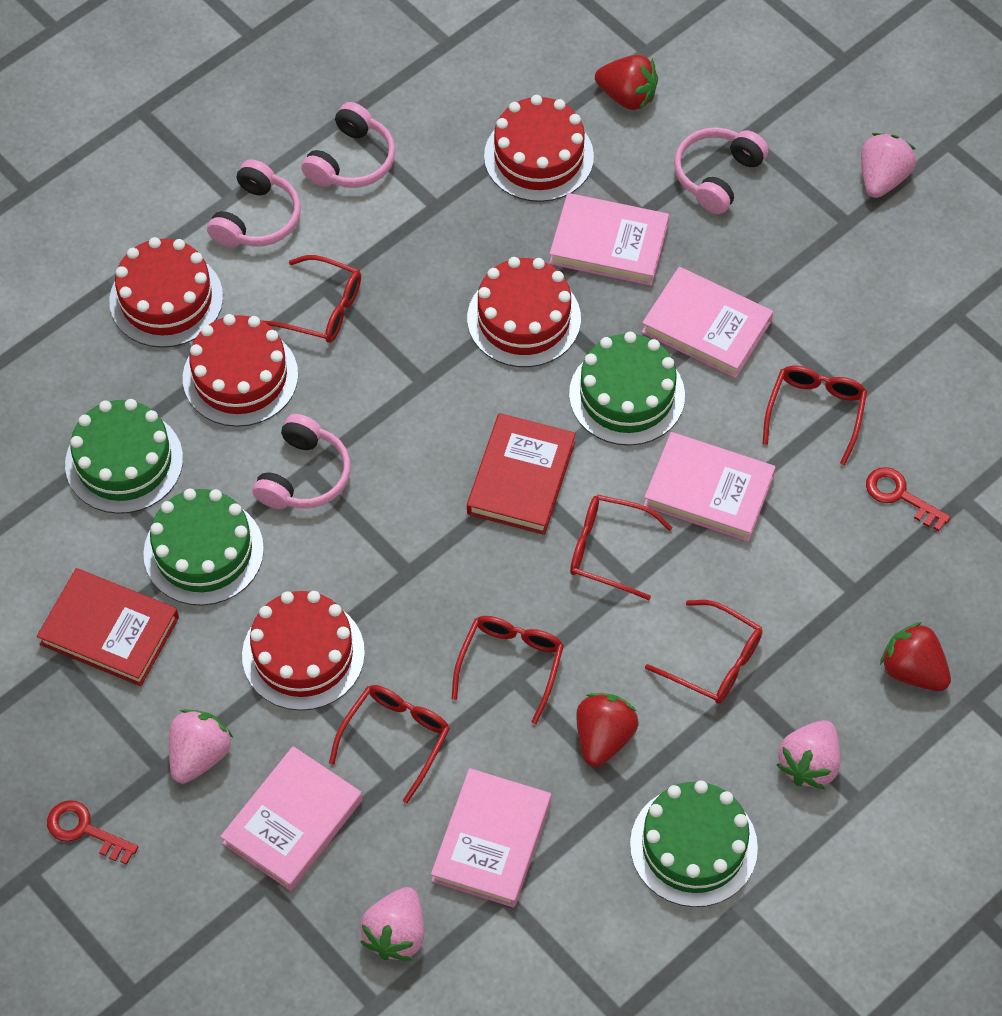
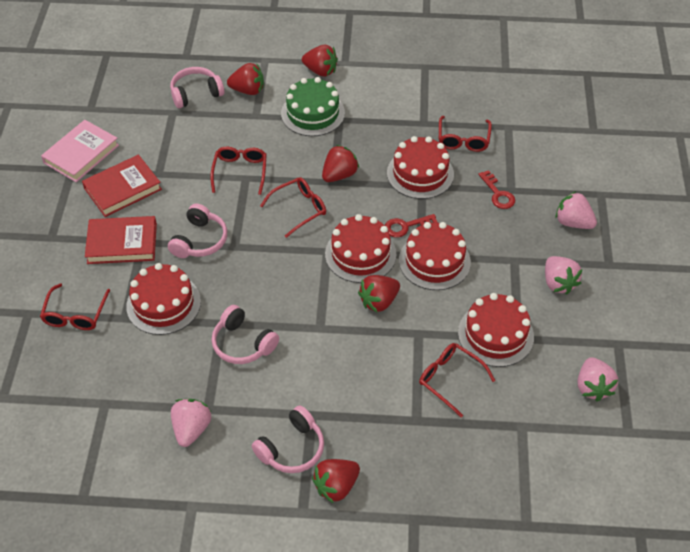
green cake: 4 -> 1
pink book: 5 -> 1
red glasses: 6 -> 5
red strawberry: 3 -> 5

